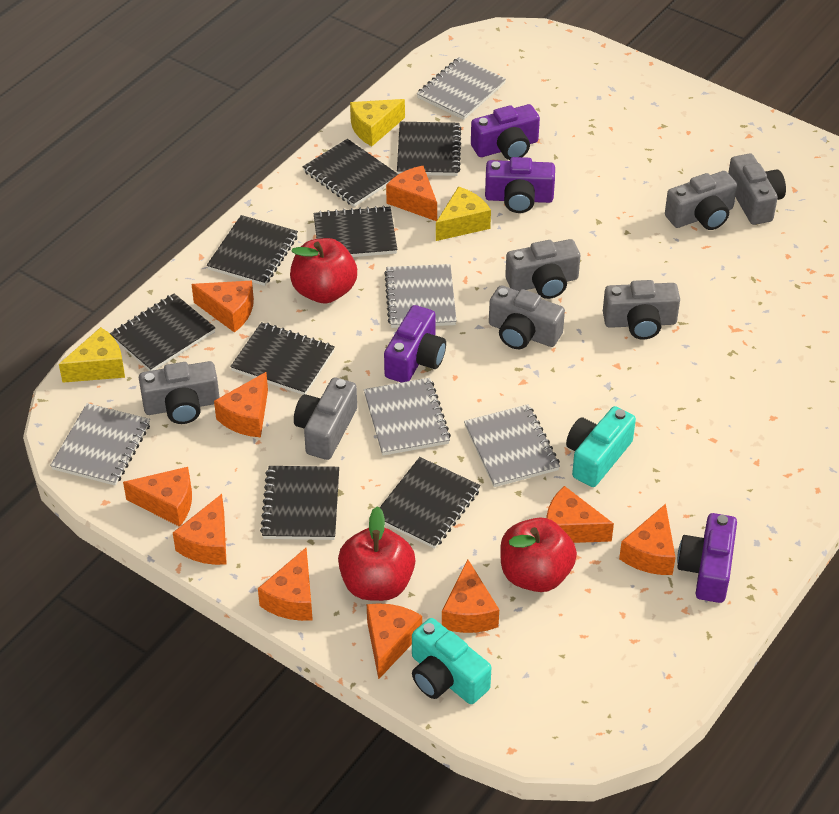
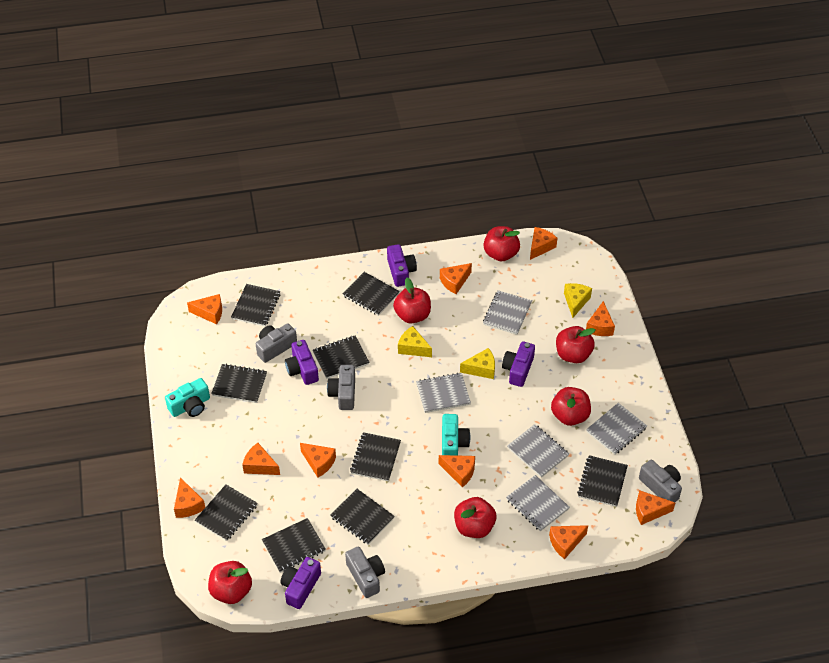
black notebook: 8 -> 9
grey camera: 7 -> 4
red apple: 3 -> 6

